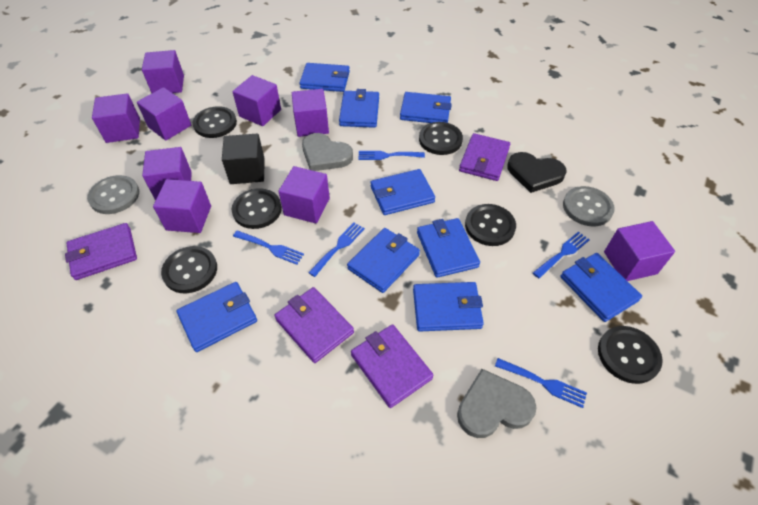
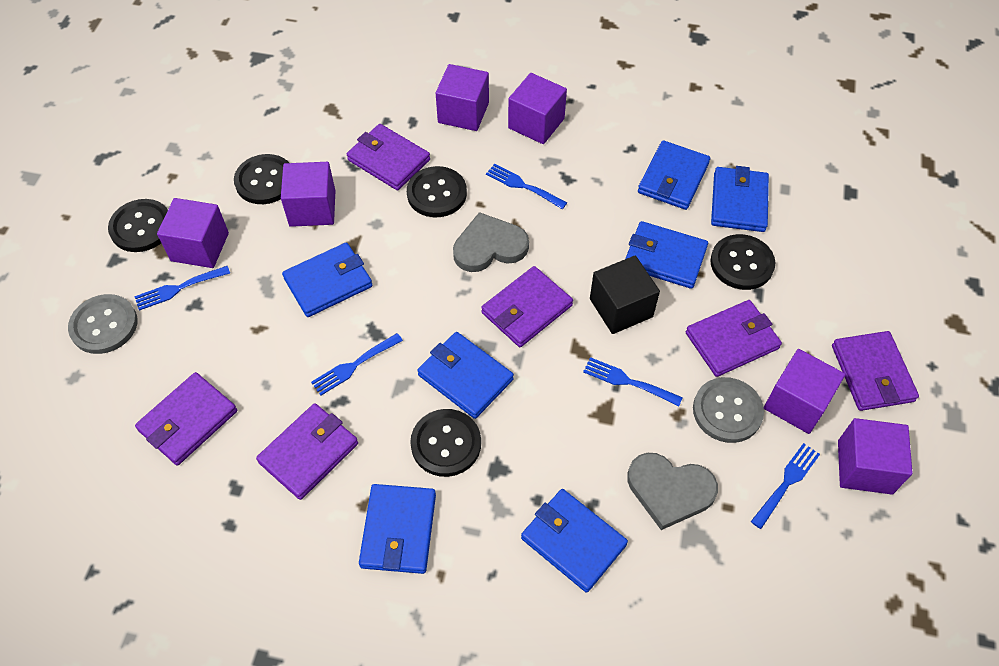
black button: 6 -> 5
black heart: 1 -> 0
blue wallet: 9 -> 7
purple cube: 9 -> 6
purple wallet: 4 -> 6

